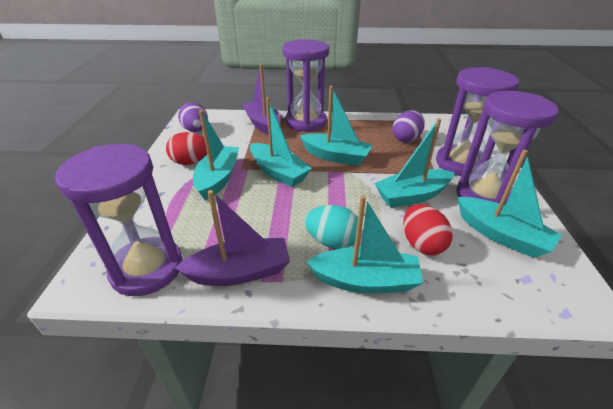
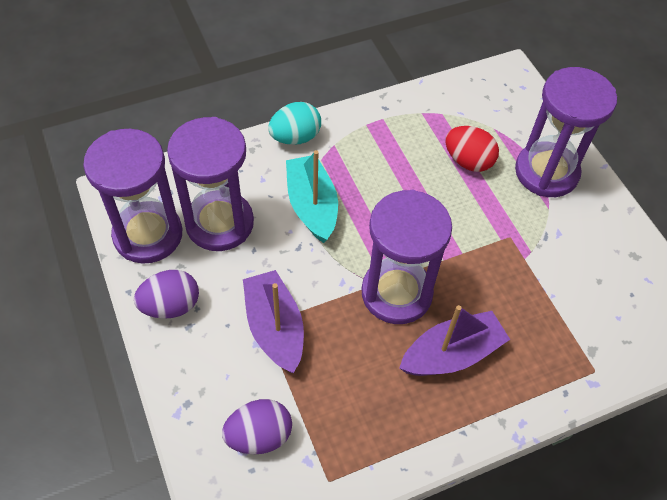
red egg: 2 -> 1
turquoise boat: 6 -> 1

